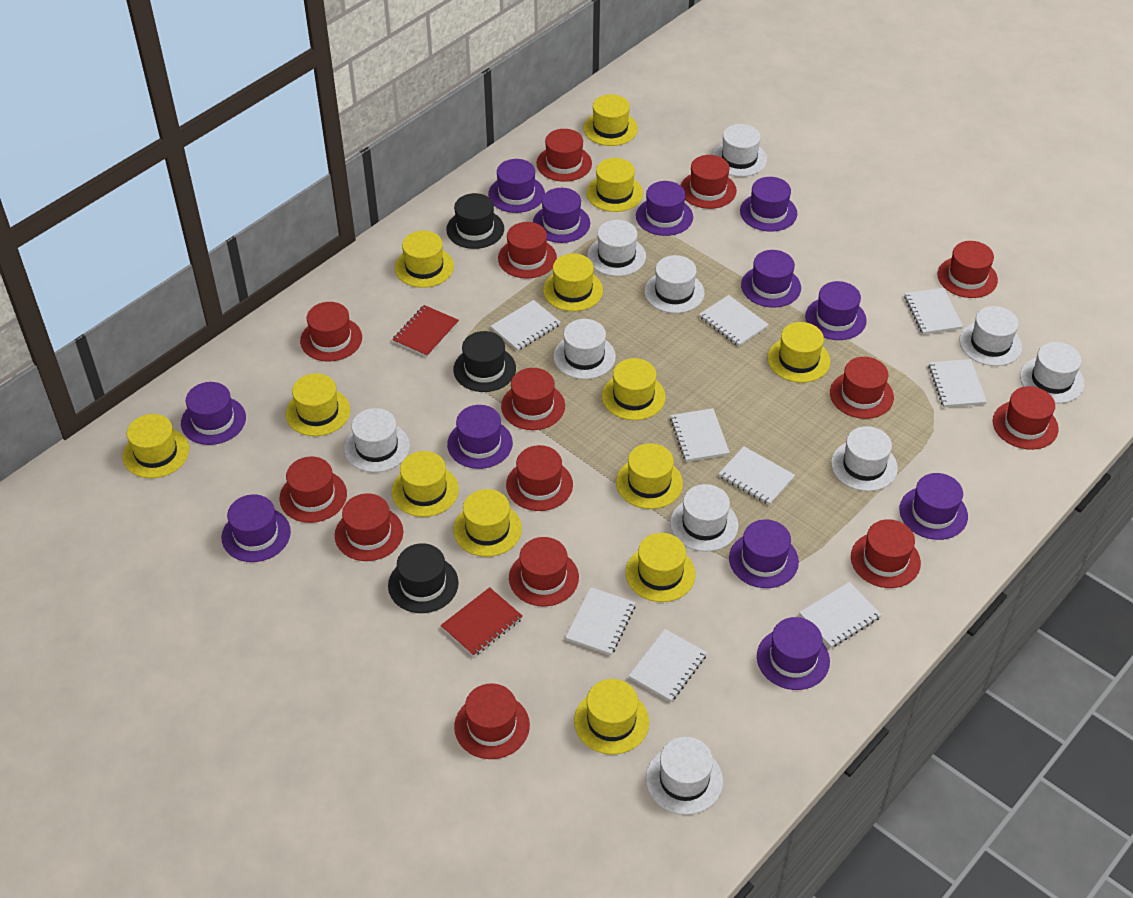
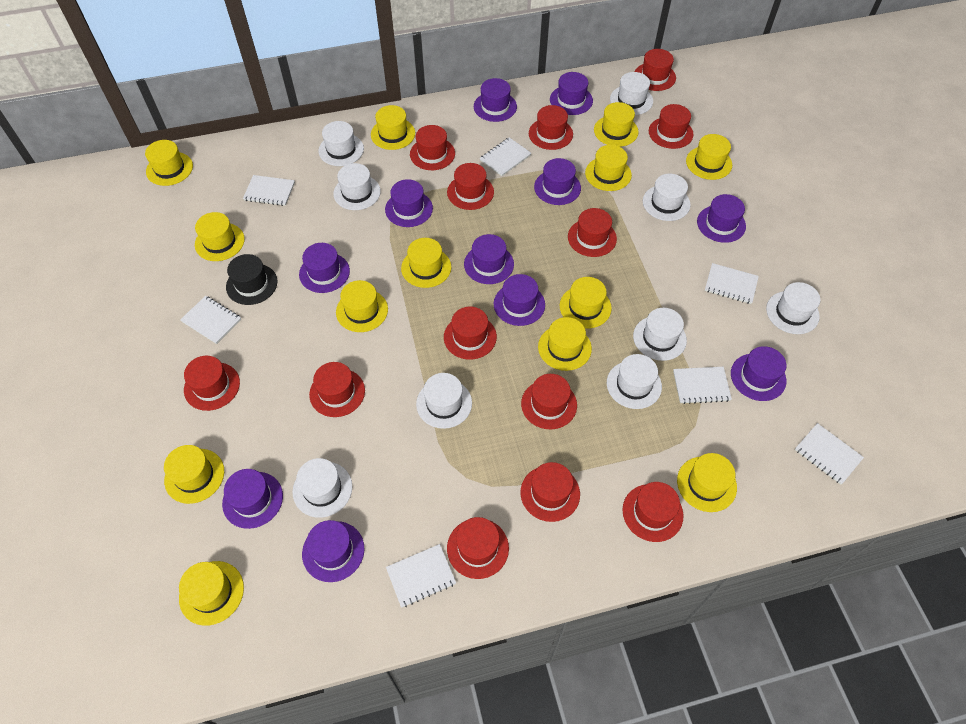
black hat: 3 -> 1
purple hat: 12 -> 11
red hat: 14 -> 13
red notebook: 2 -> 0
white hat: 10 -> 9
white notebook: 9 -> 7

